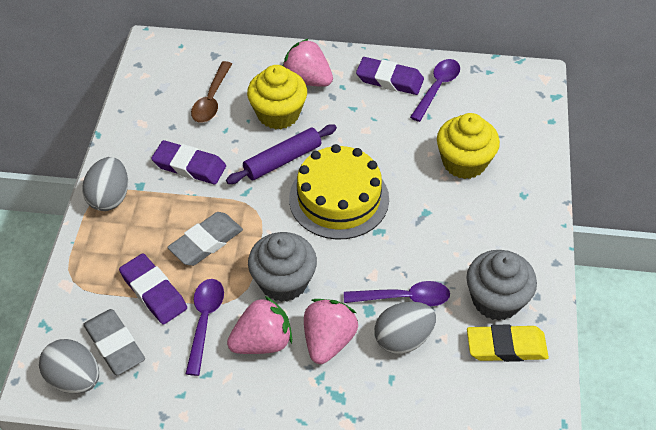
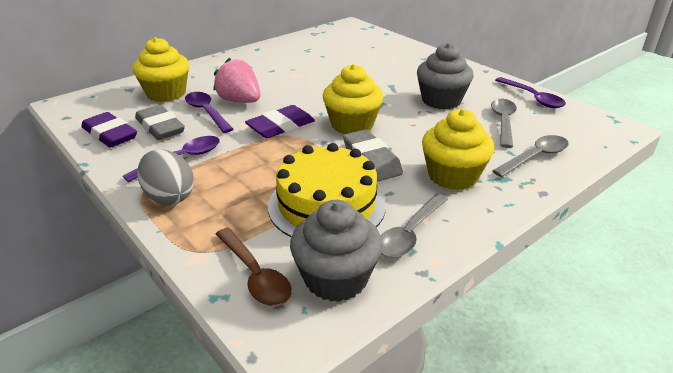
grey egg: 3 -> 1
grey spoon: 0 -> 3
pink strawberry: 3 -> 1
purple eraser: 3 -> 2
purple rolling pin: 1 -> 0
yellow cupcake: 2 -> 3
yellow eraser: 1 -> 0

